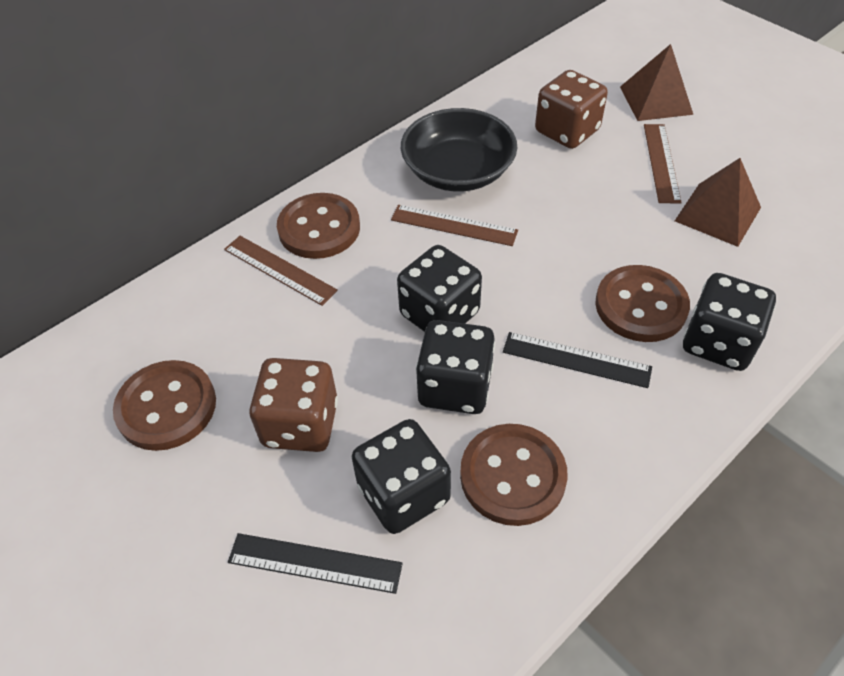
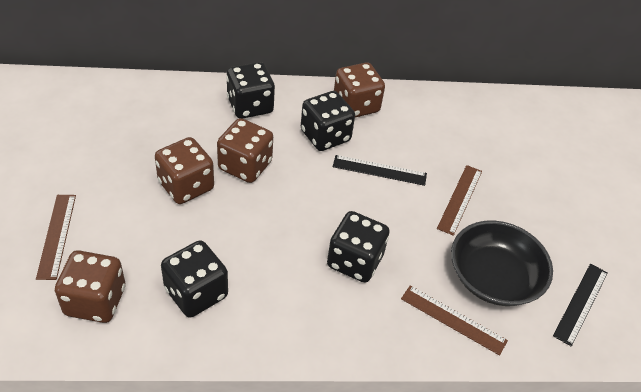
brown button: 4 -> 0
brown dice: 2 -> 4
brown pyramid: 2 -> 0

